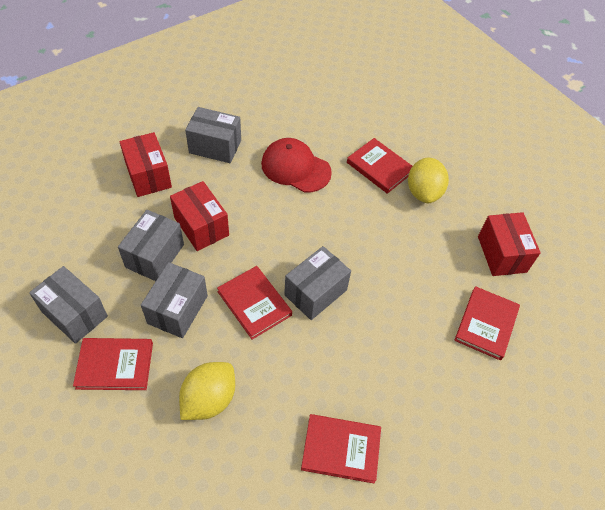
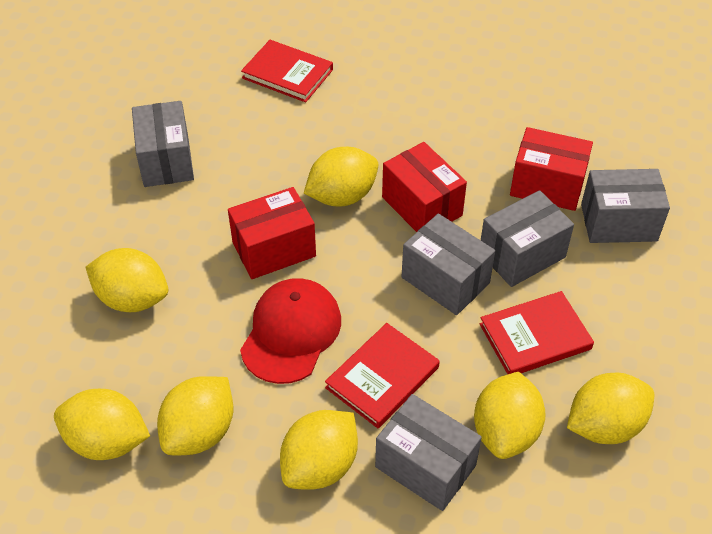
red book: 5 -> 3
yellow lemon: 2 -> 7

